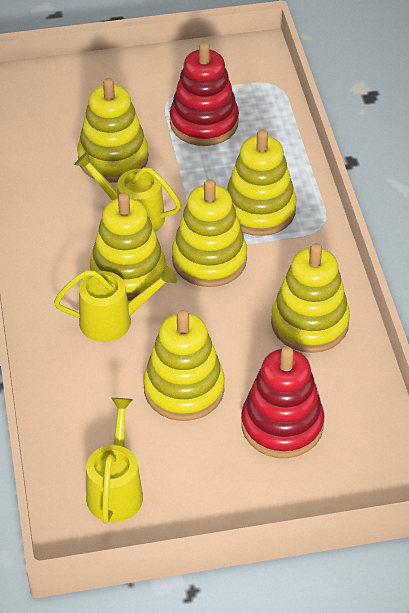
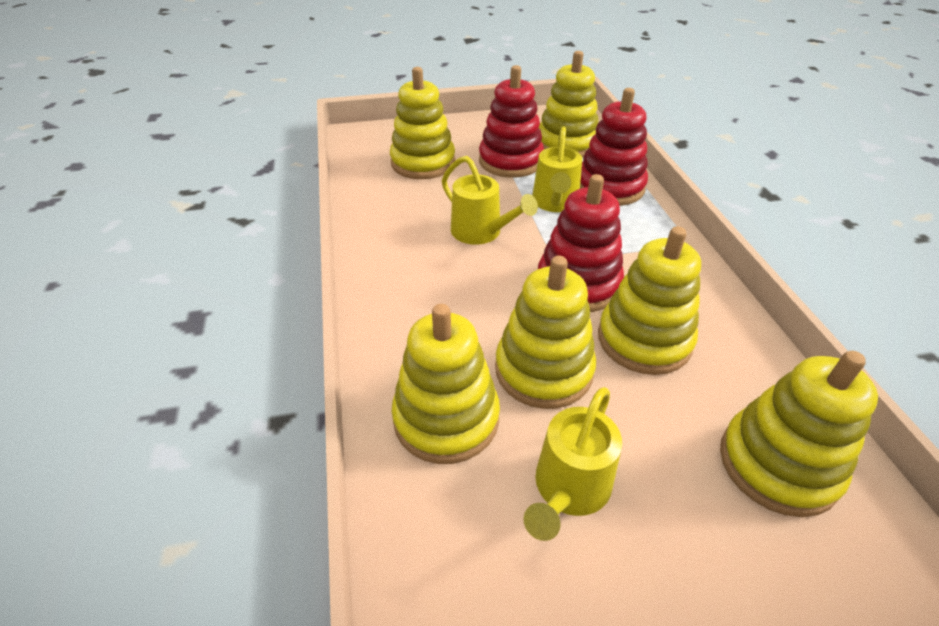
red stacking toy: 2 -> 3

